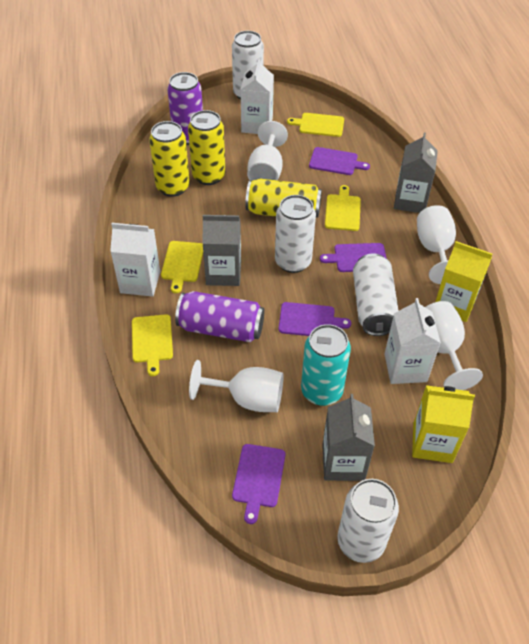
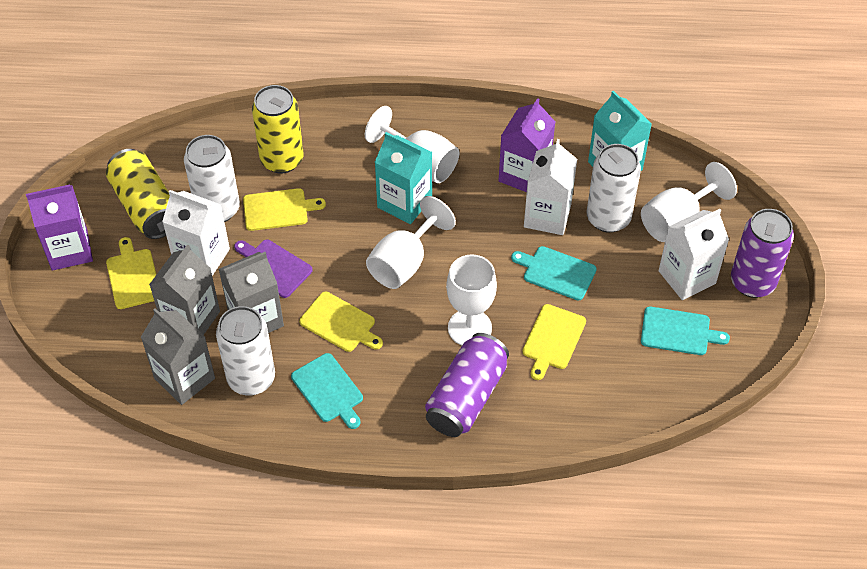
purple carton: 0 -> 2
purple cutting board: 4 -> 1
turquoise can: 1 -> 0
turquoise carton: 0 -> 2
turquoise cutting board: 0 -> 3
white can: 4 -> 3
yellow can: 3 -> 2
yellow carton: 2 -> 0

